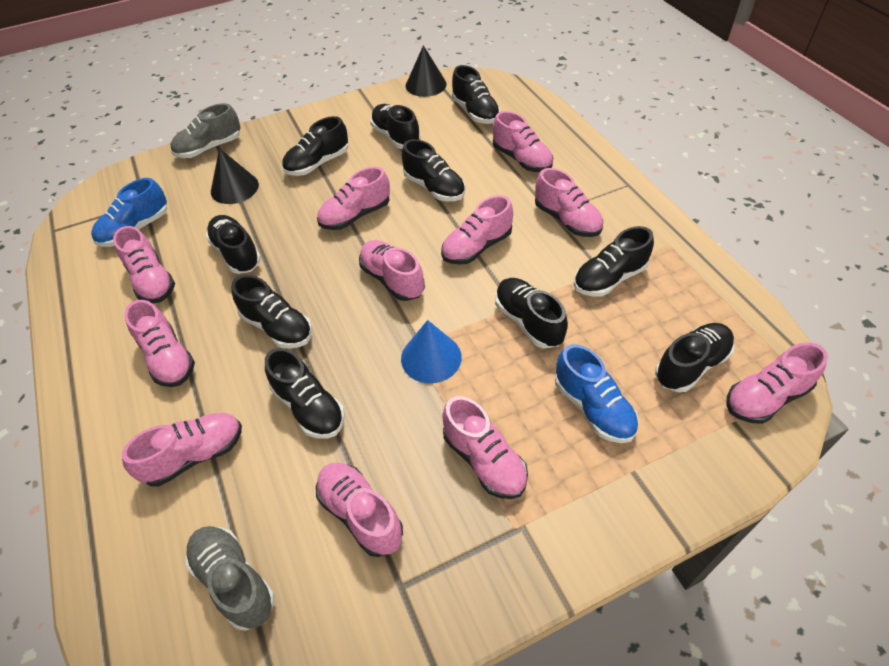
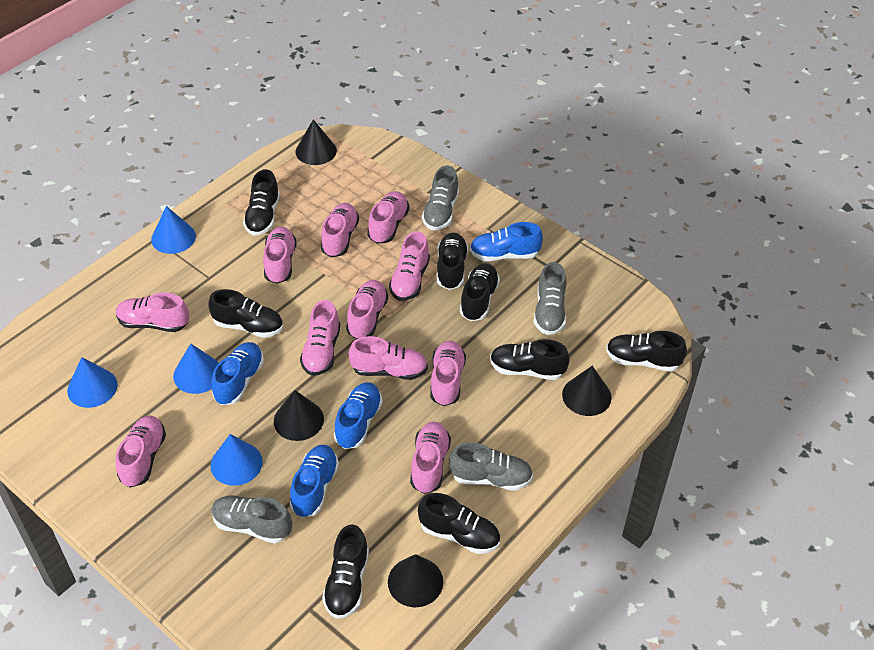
black cone: 2 -> 4
black shoe: 10 -> 8
blue cone: 1 -> 4
blue shoe: 2 -> 4
grey shoe: 2 -> 4

